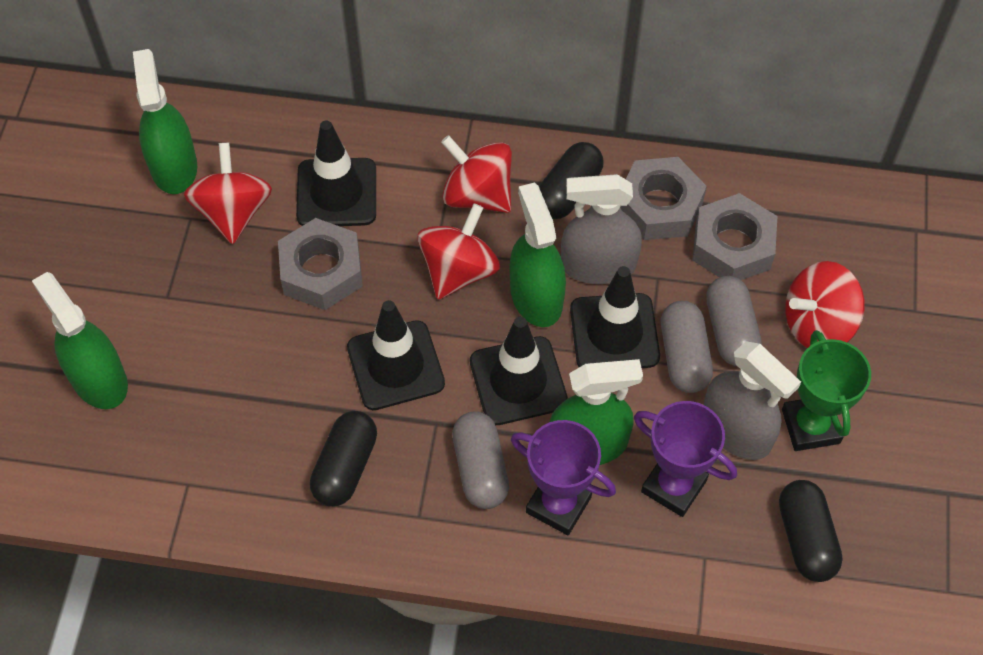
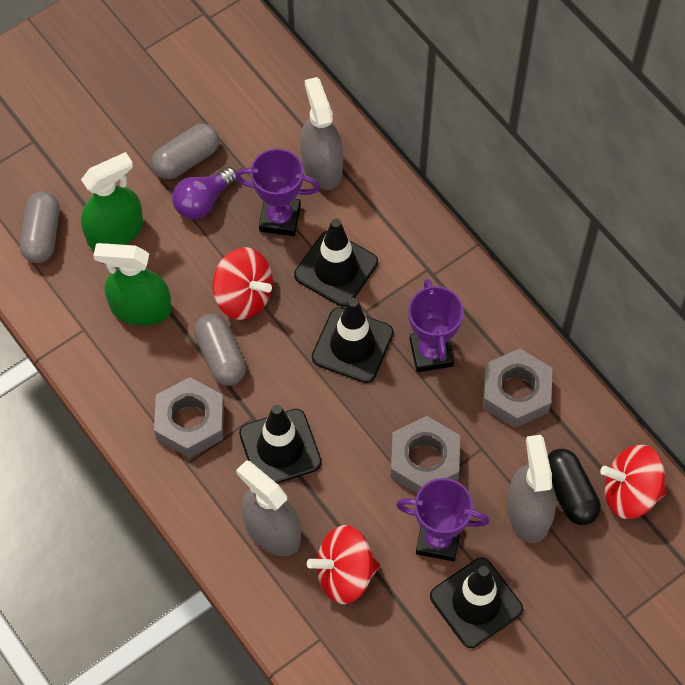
black capsule: 3 -> 1
green spray bottle: 4 -> 2
green trophy: 1 -> 0
grey spray bottle: 2 -> 3
purple light bulb: 0 -> 1
purple trophy: 2 -> 3
red spinning top: 4 -> 3

